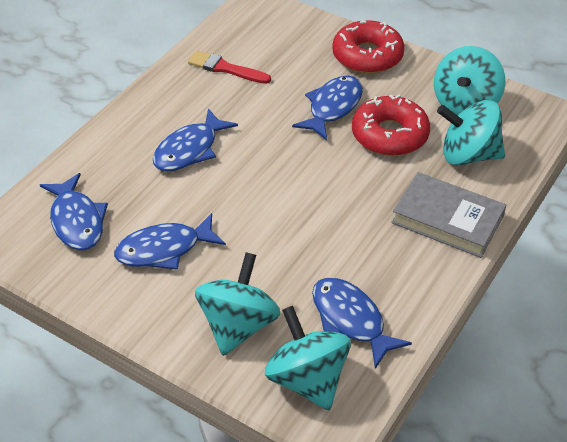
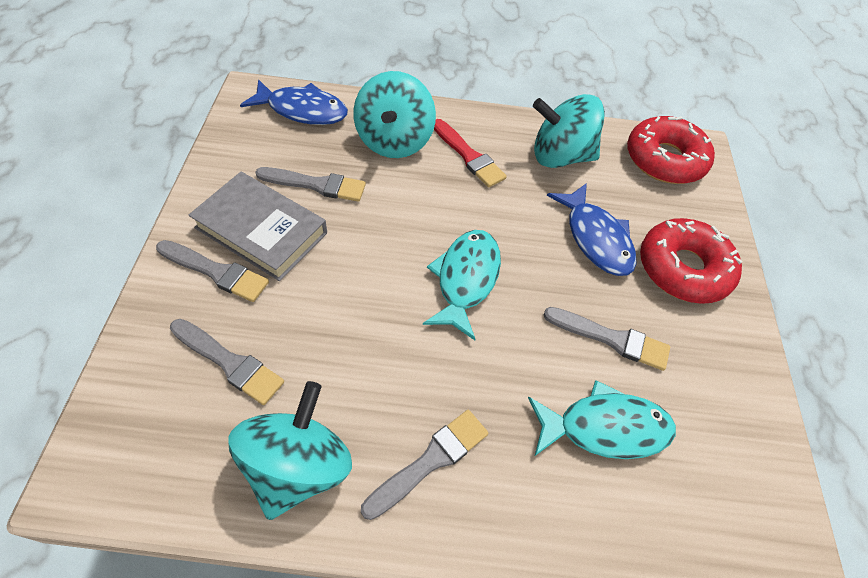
blue fish: 5 -> 2
grey brush: 0 -> 5
turquoise fish: 0 -> 2
turquoise spinning top: 4 -> 3

